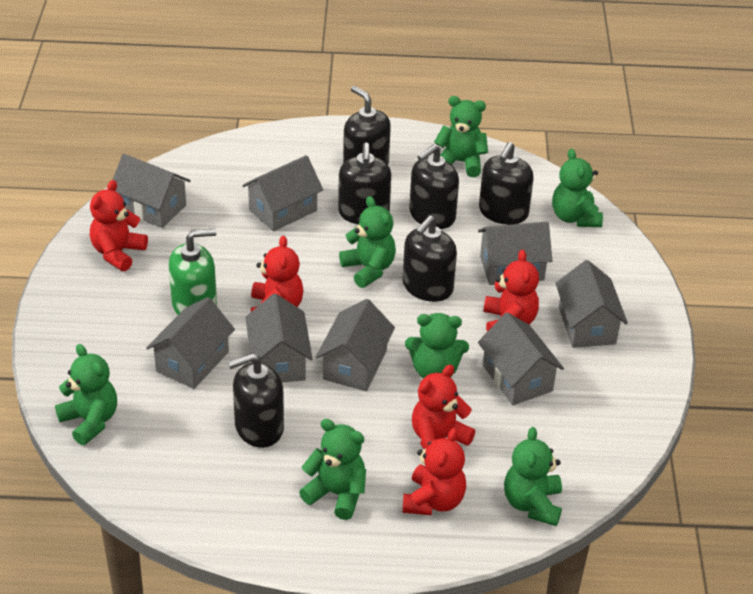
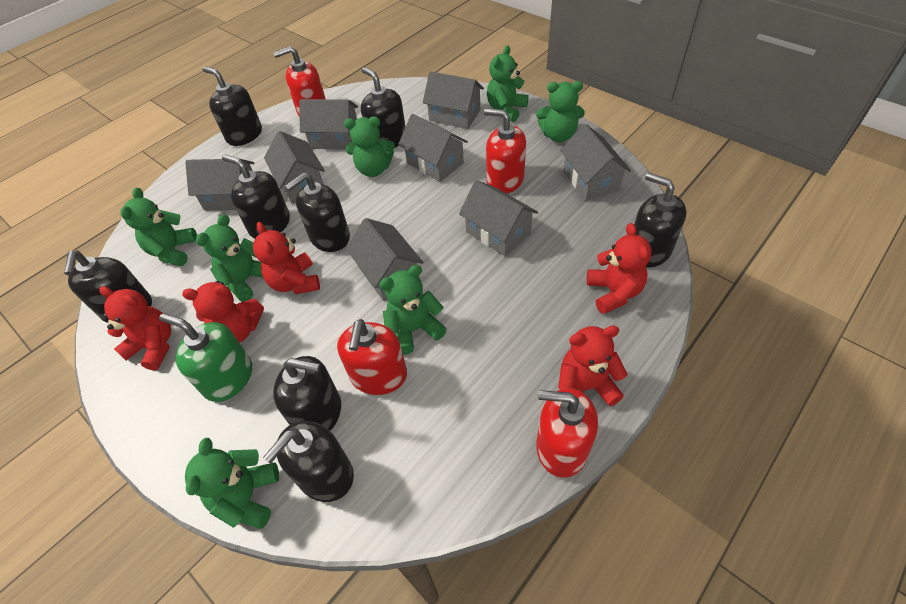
black soap dispenser: 6 -> 8
red soap dispenser: 0 -> 4

